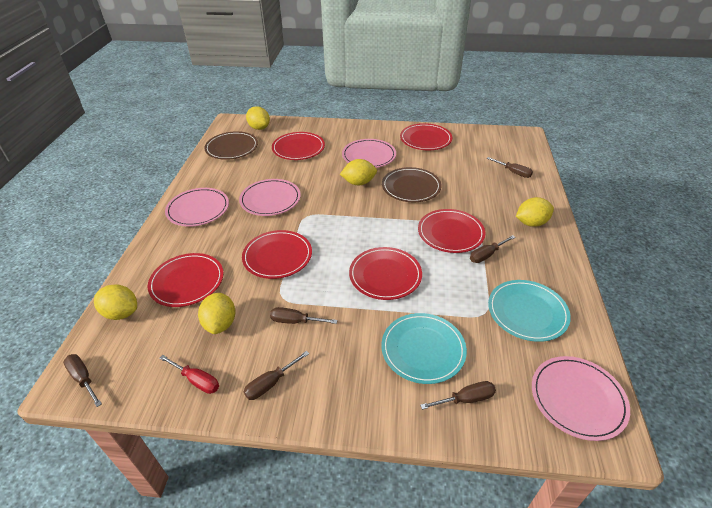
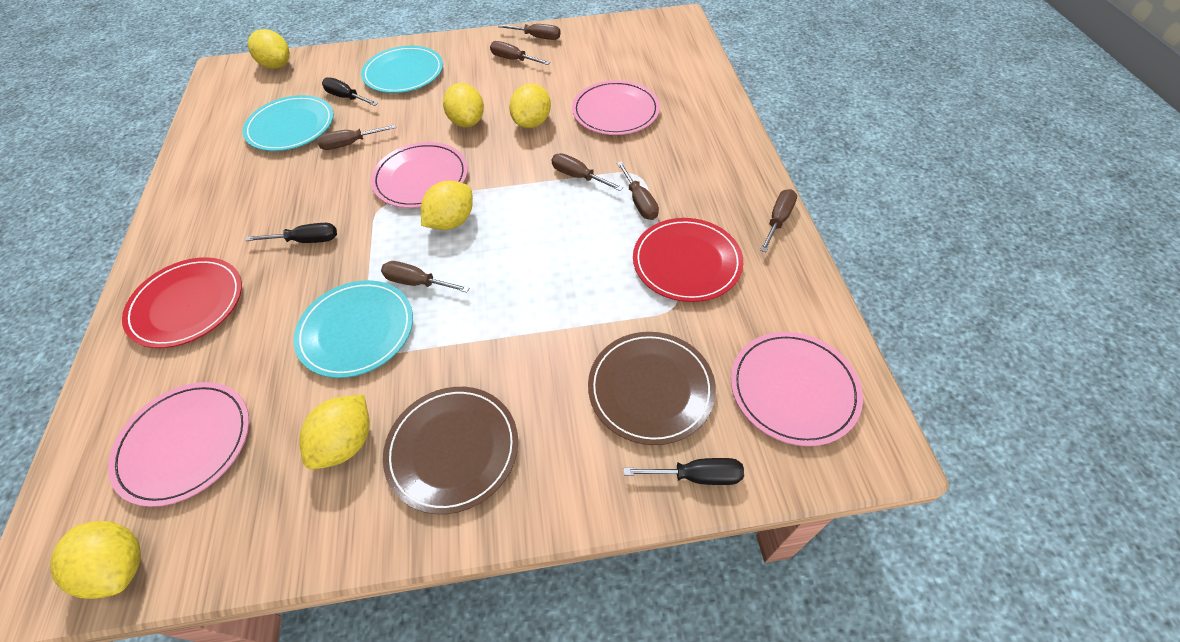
black screwdriver: 0 -> 3
brown screwdriver: 6 -> 7
red plate: 6 -> 2
red screwdriver: 1 -> 0
turquoise plate: 2 -> 3
yellow lemon: 5 -> 6

